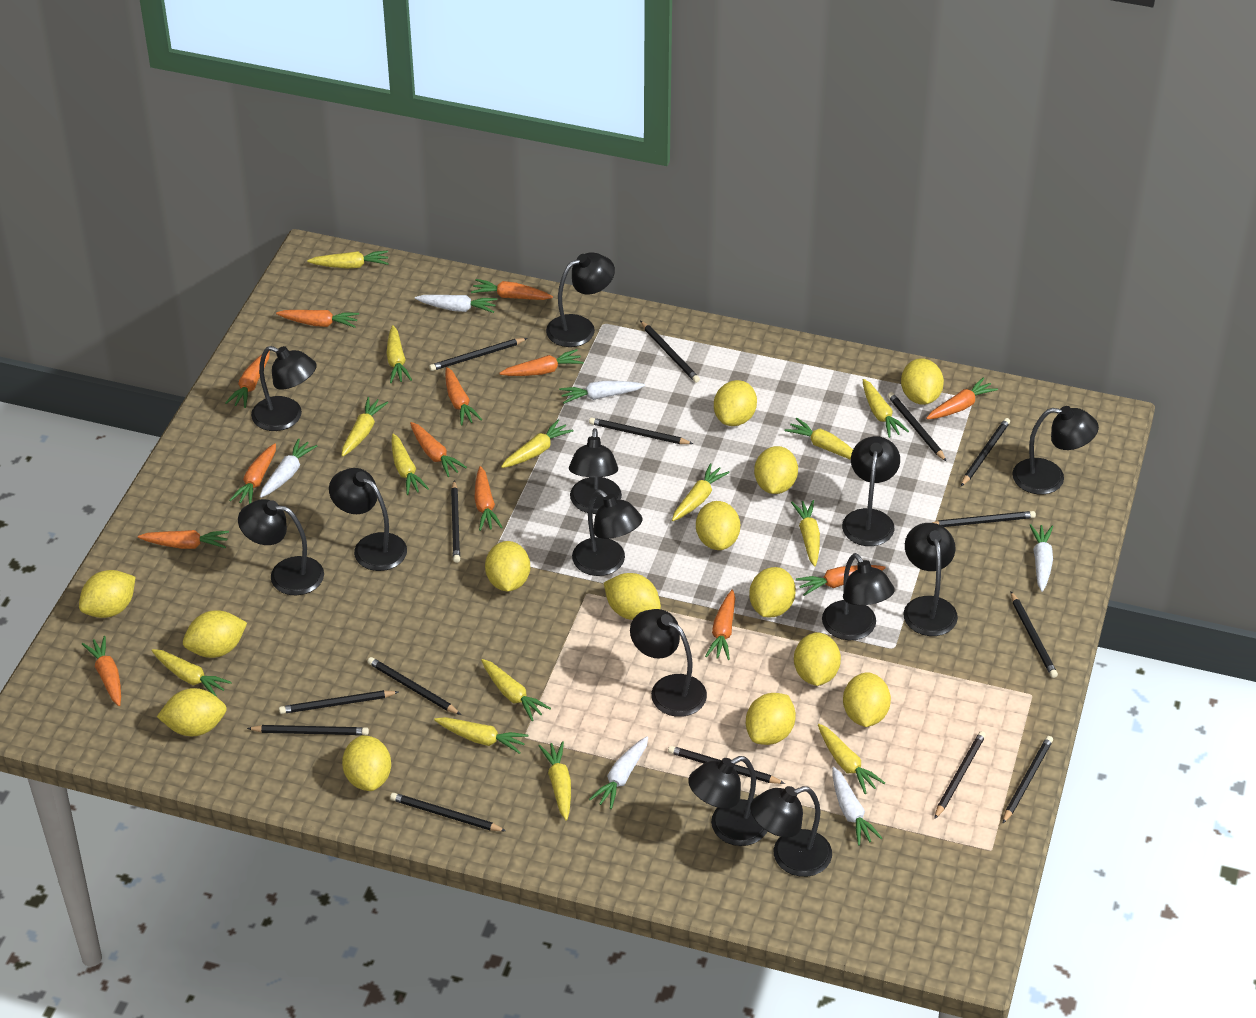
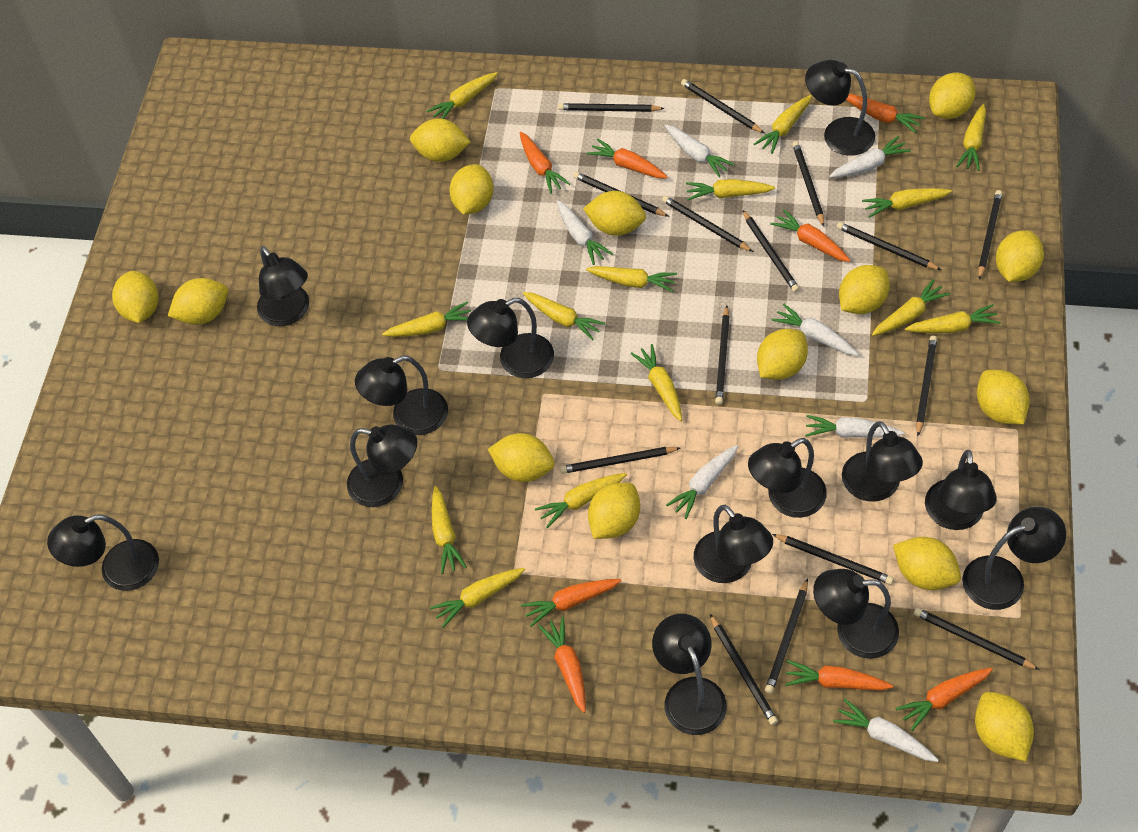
orange carrot: 13 -> 8
white carrot: 6 -> 7

